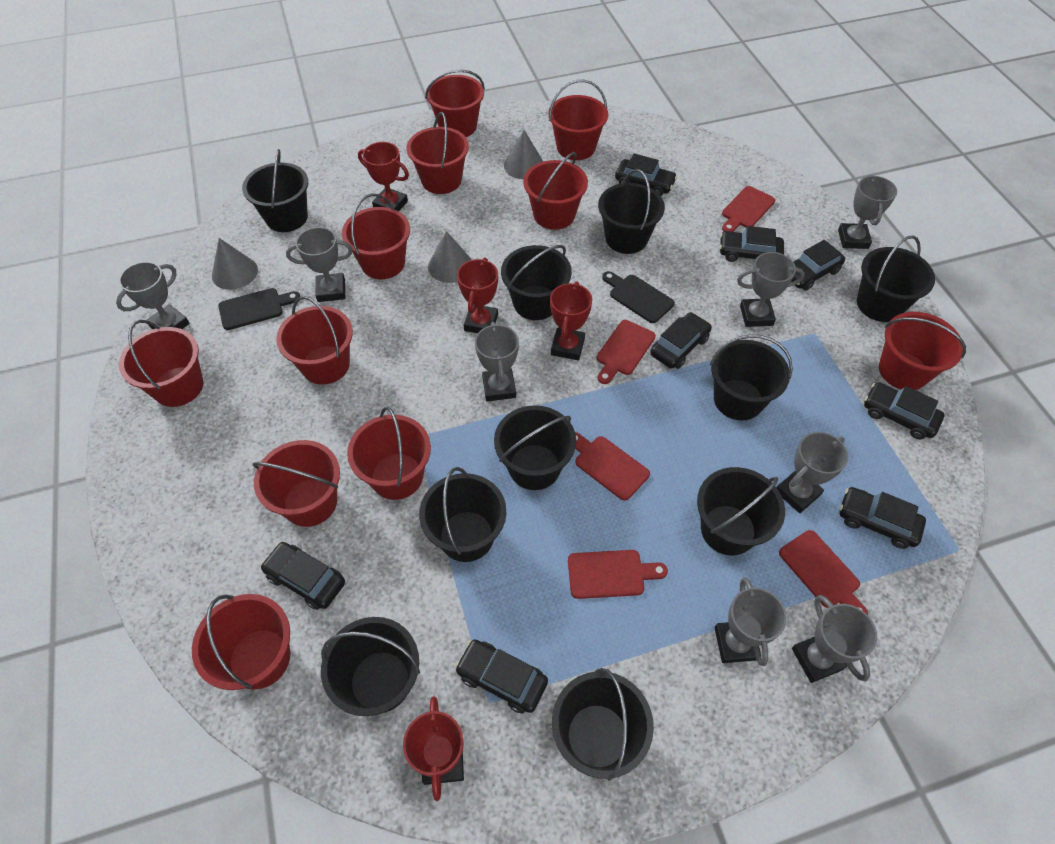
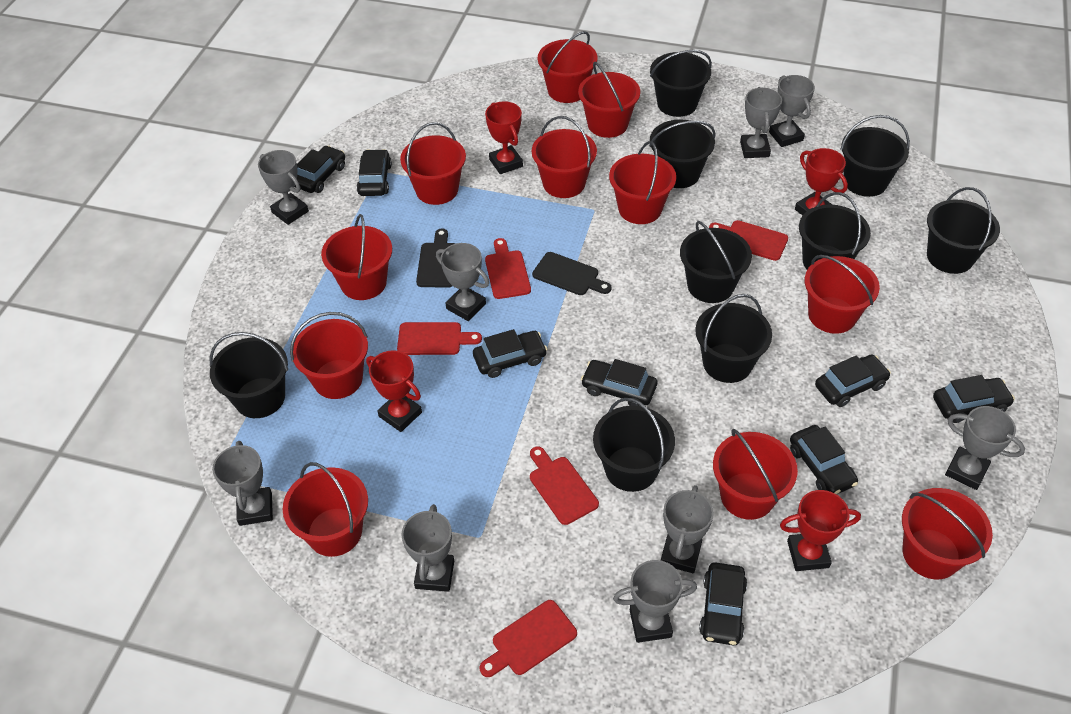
black bucket: 10 -> 9
grey cone: 3 -> 0
grey trophy: 8 -> 9

